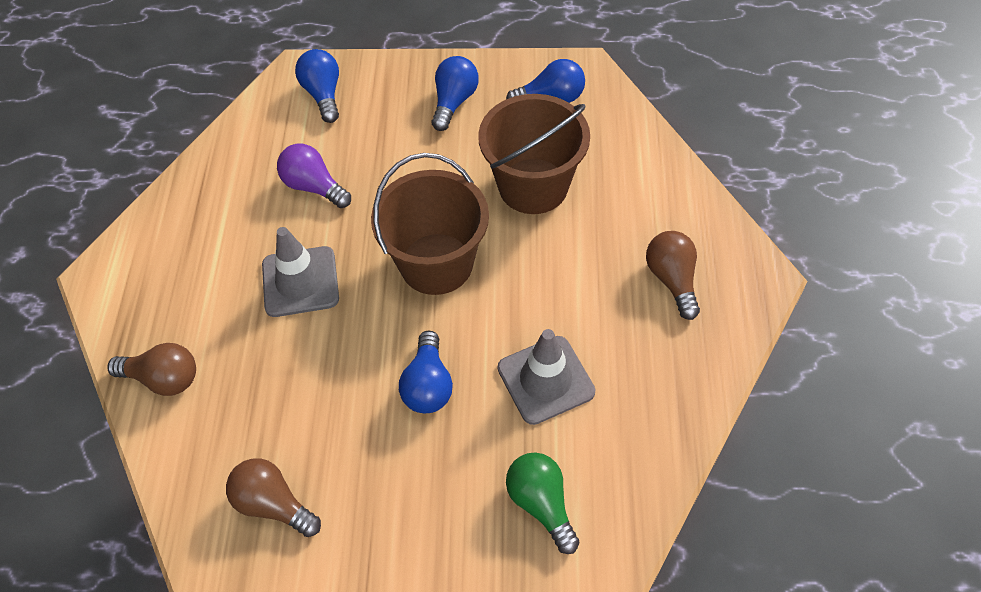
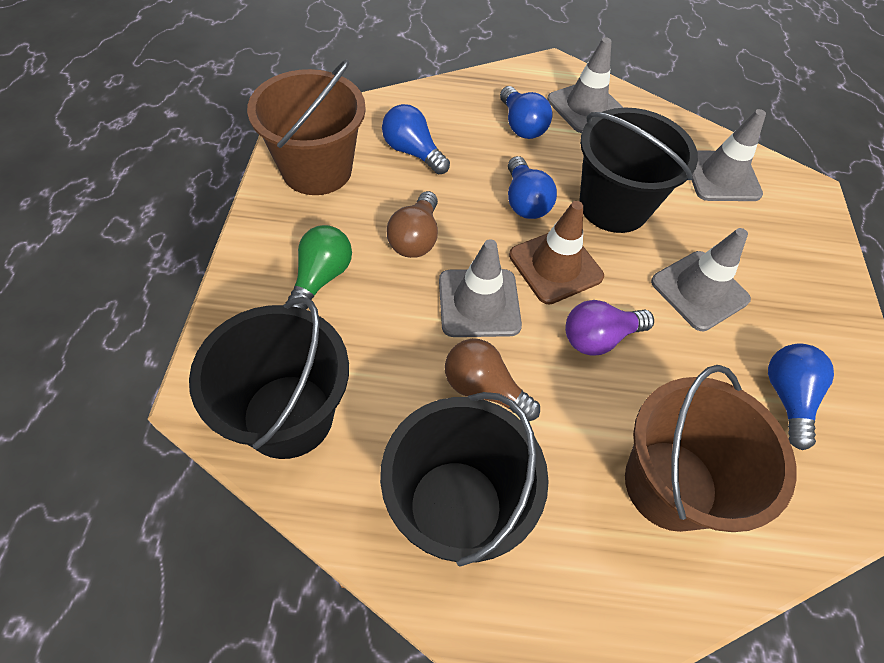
black bucket: 0 -> 3
brown light bulb: 3 -> 2
brown traffic cone: 0 -> 1
grey traffic cone: 2 -> 4

